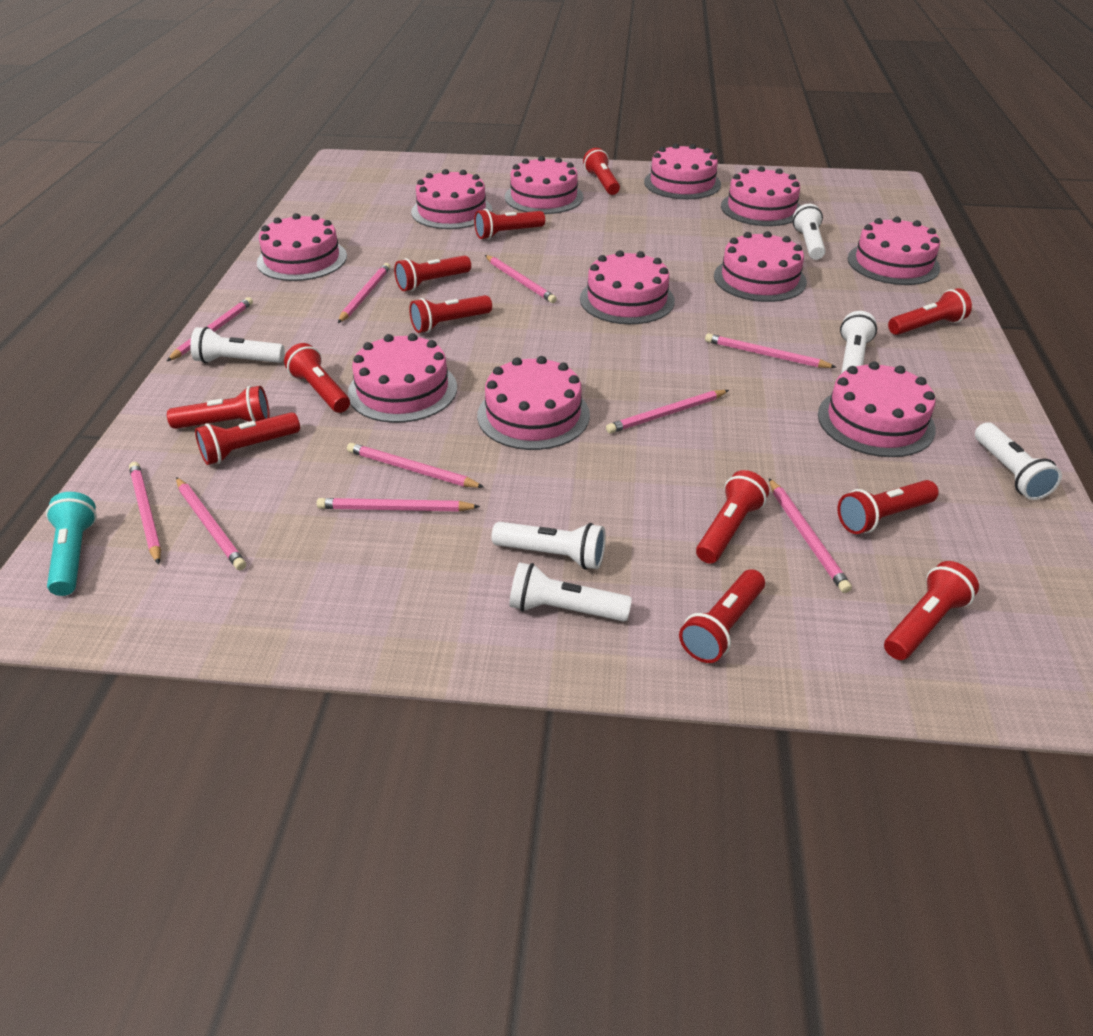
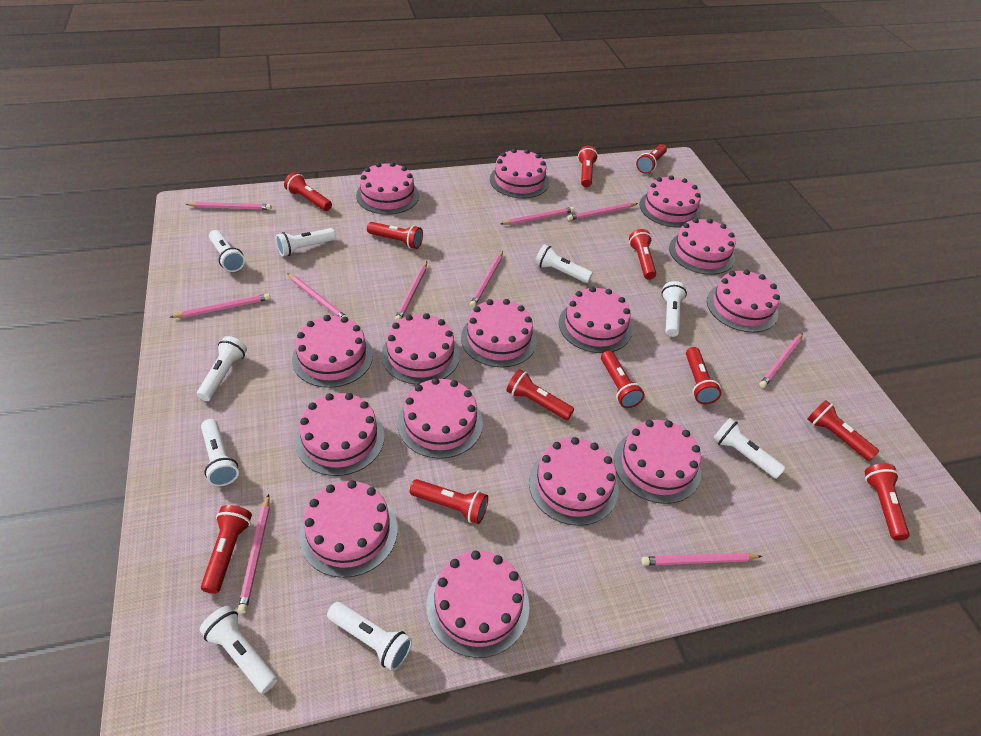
pink cake: 11 -> 15
turquoise flashlight: 1 -> 0
white flashlight: 6 -> 9

